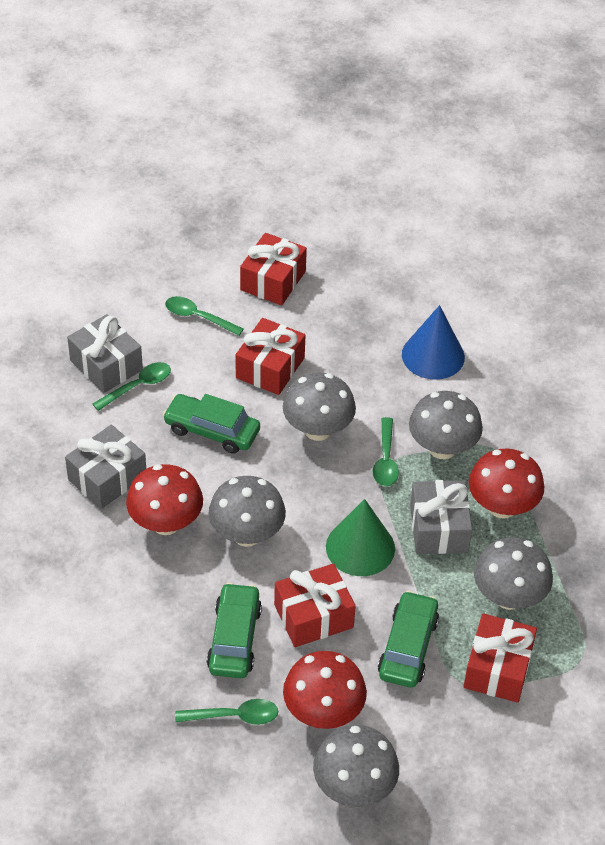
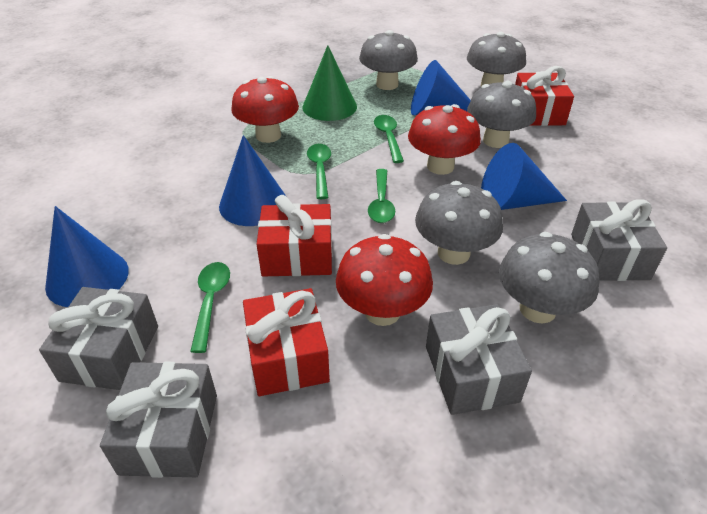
blue cone: 1 -> 4
green car: 3 -> 0
grey gift: 3 -> 4
red gift: 4 -> 3

